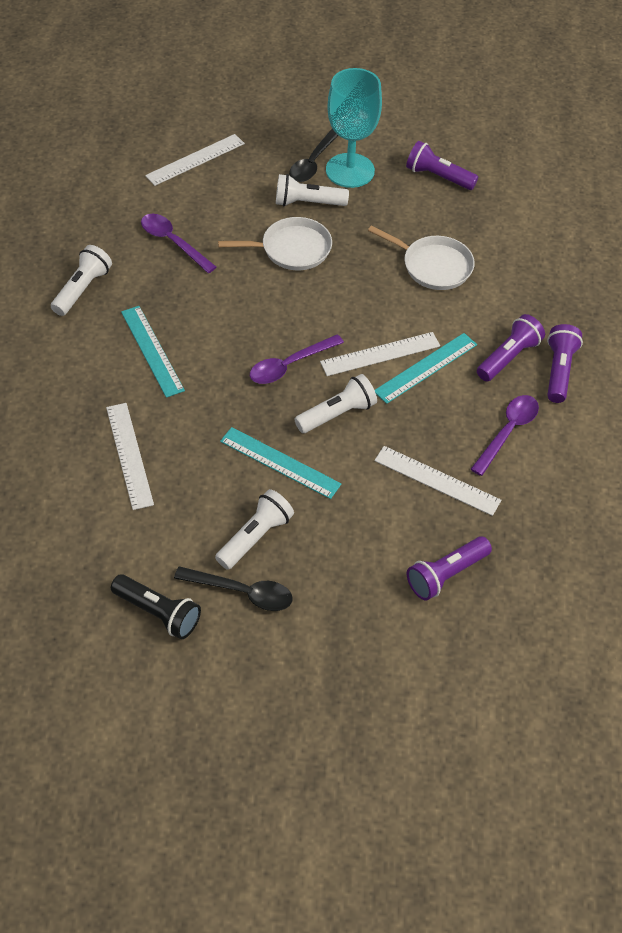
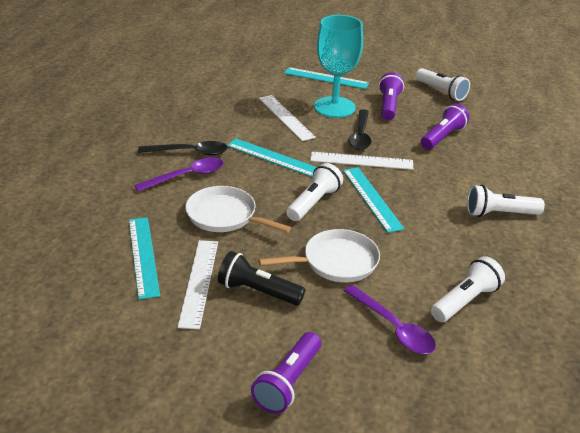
purple flashlight: 4 -> 3
purple spoon: 3 -> 2
turquoise ruler: 3 -> 4
white ruler: 4 -> 3

